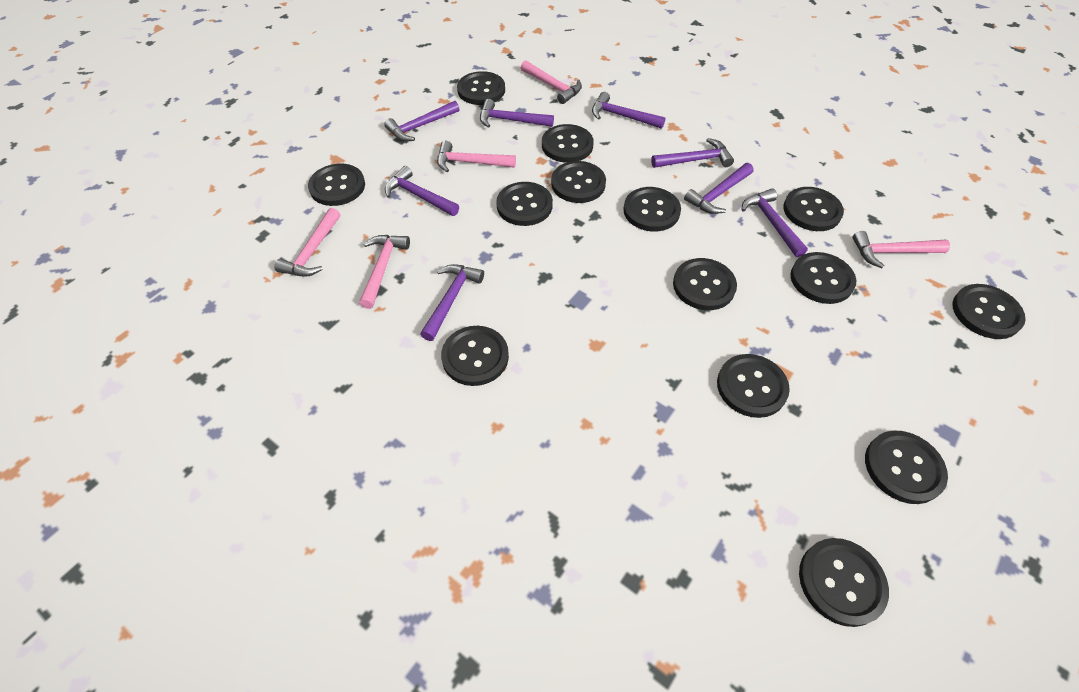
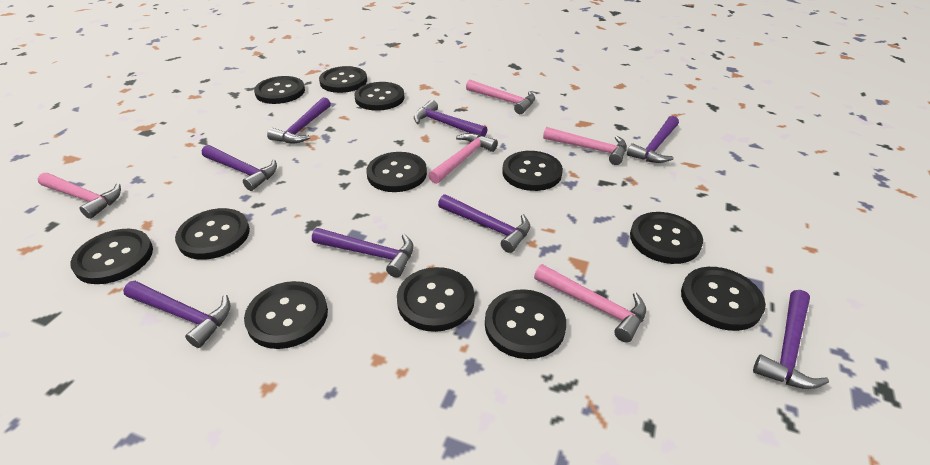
black button: 14 -> 12

